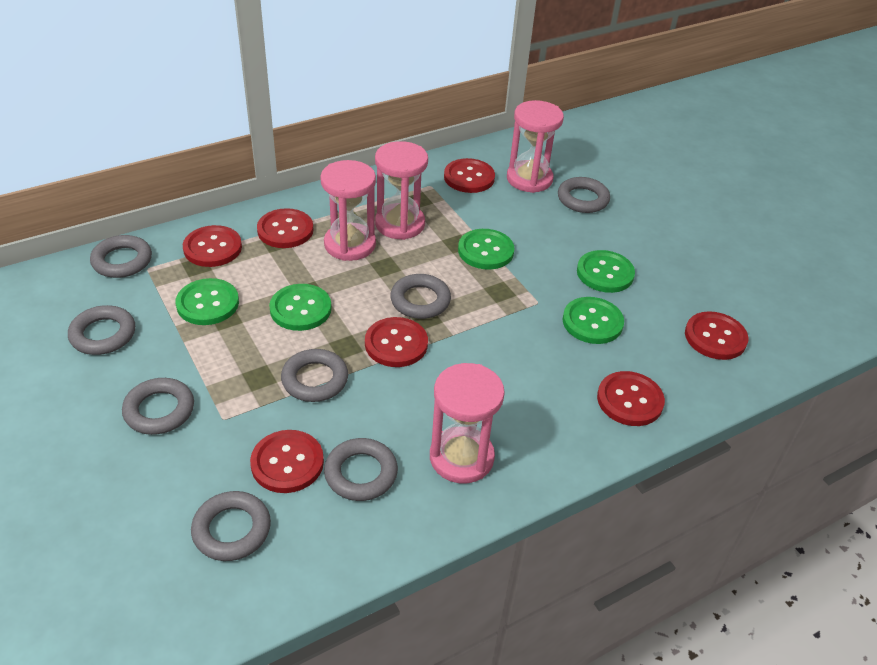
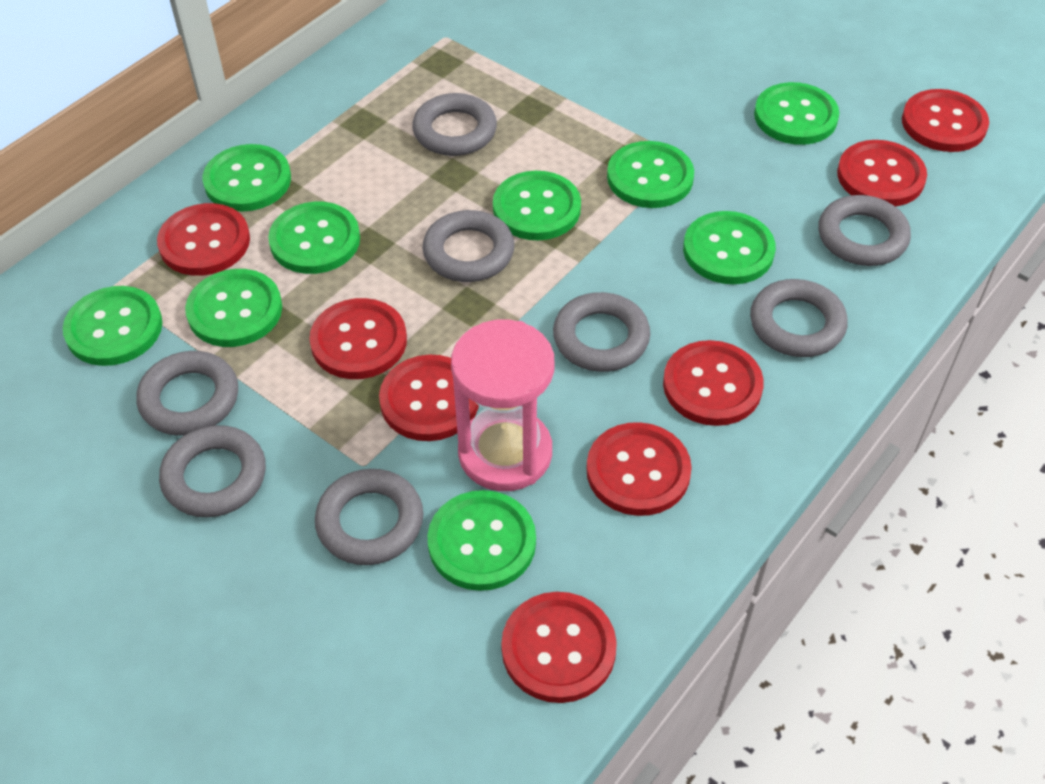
green button: 5 -> 9
pink hourglass: 4 -> 1
red button: 7 -> 8

